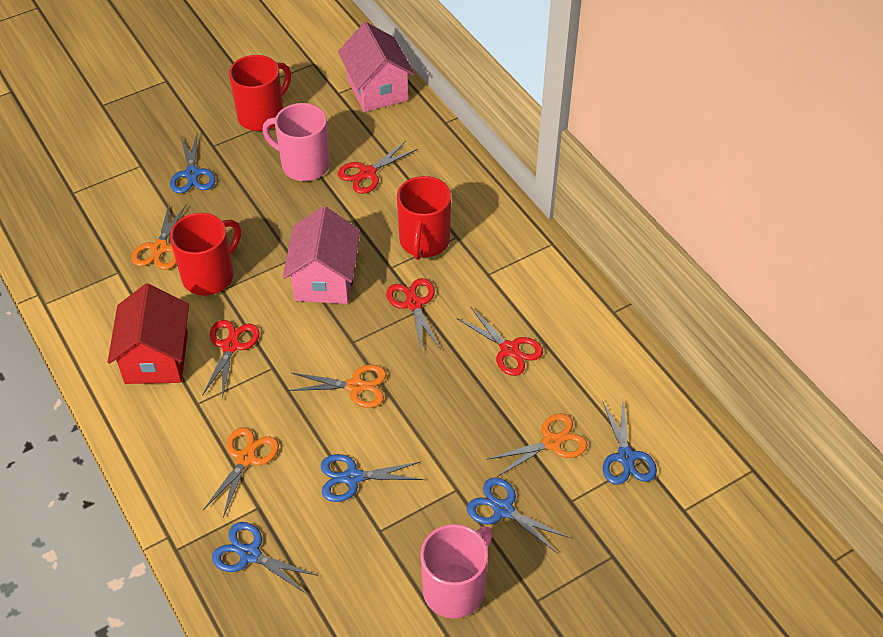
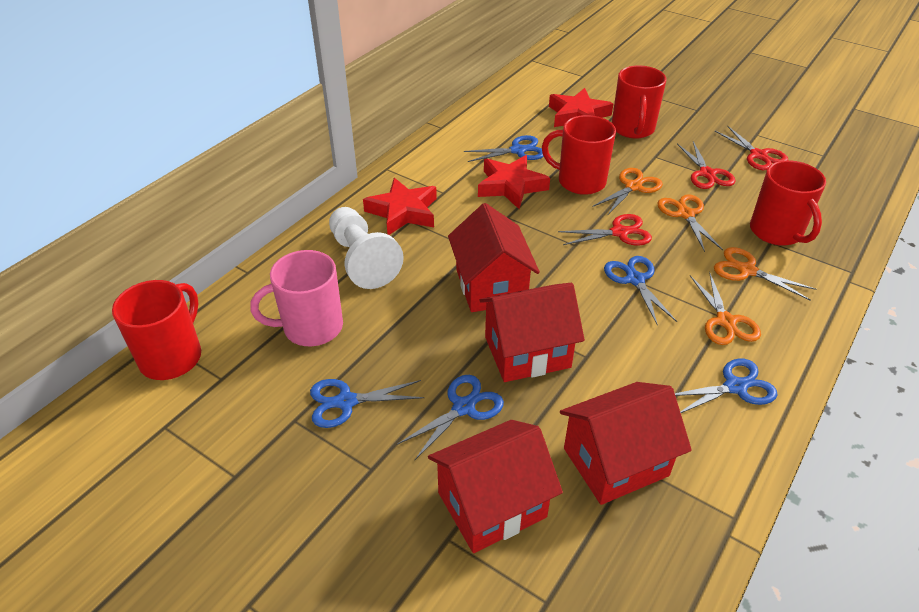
pink house: 2 -> 0
pink mug: 2 -> 1
red house: 1 -> 4
red mug: 3 -> 4
red scissors: 4 -> 3
red star: 0 -> 3
white pawn: 0 -> 1

